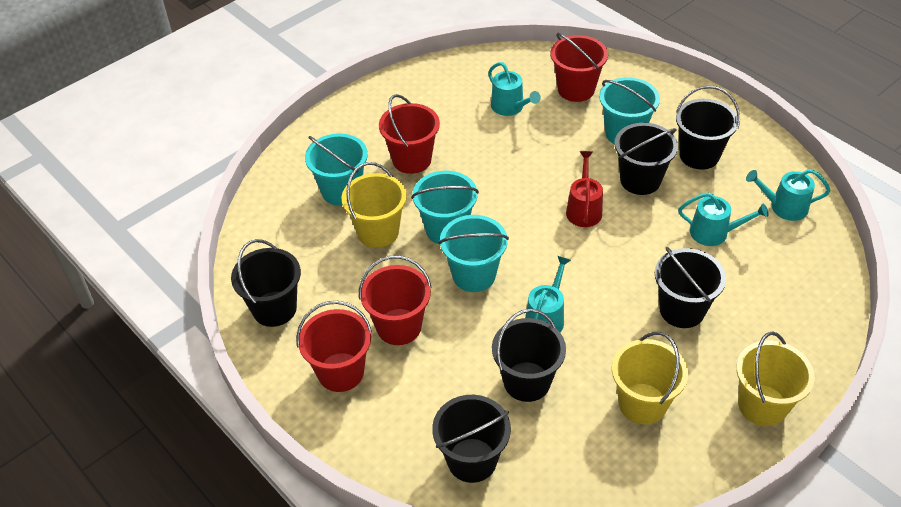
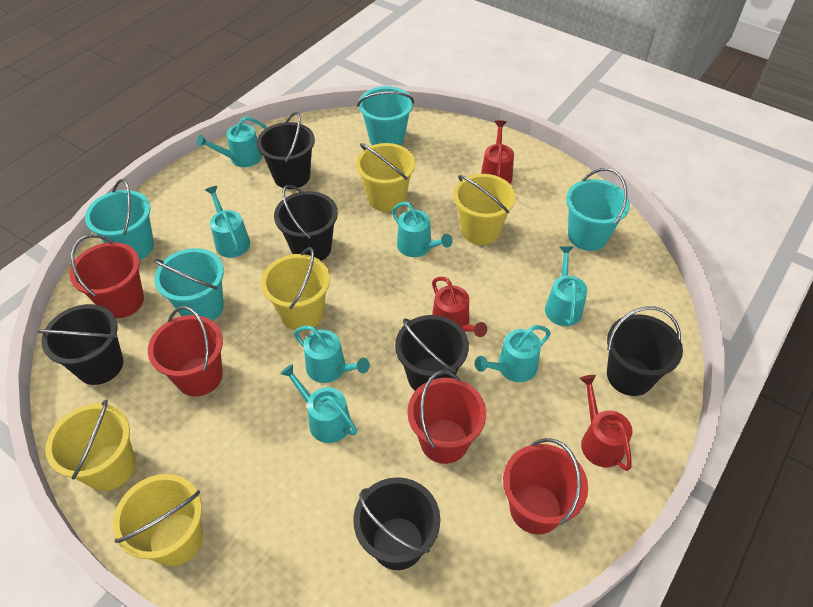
red watering can: 1 -> 3
turquoise watering can: 4 -> 7
yellow bucket: 3 -> 5

